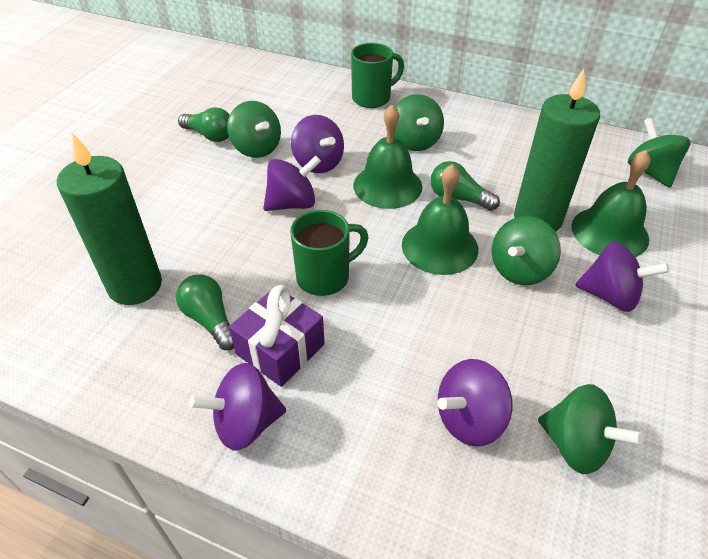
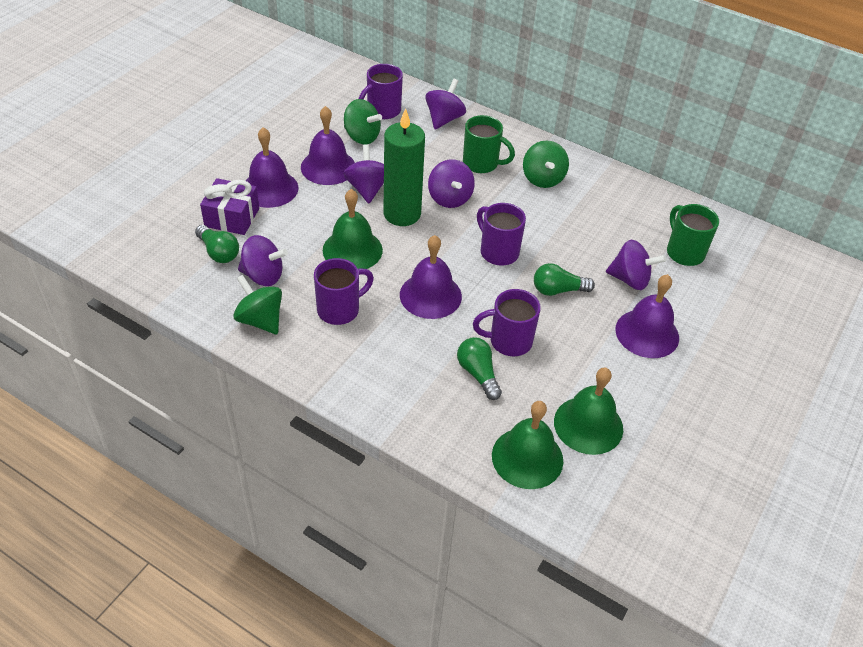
green candle: 2 -> 1
green spinning top: 5 -> 3
purple bell: 0 -> 4
purple mug: 0 -> 4

